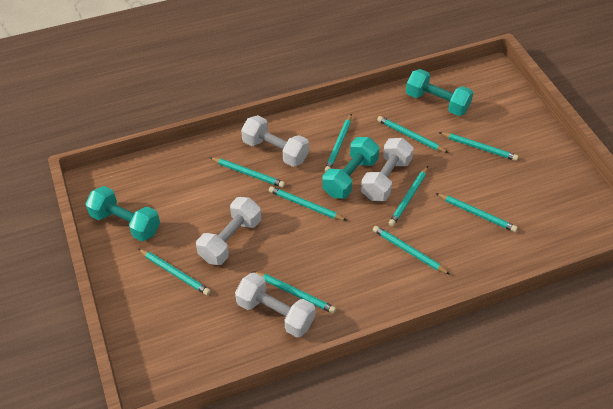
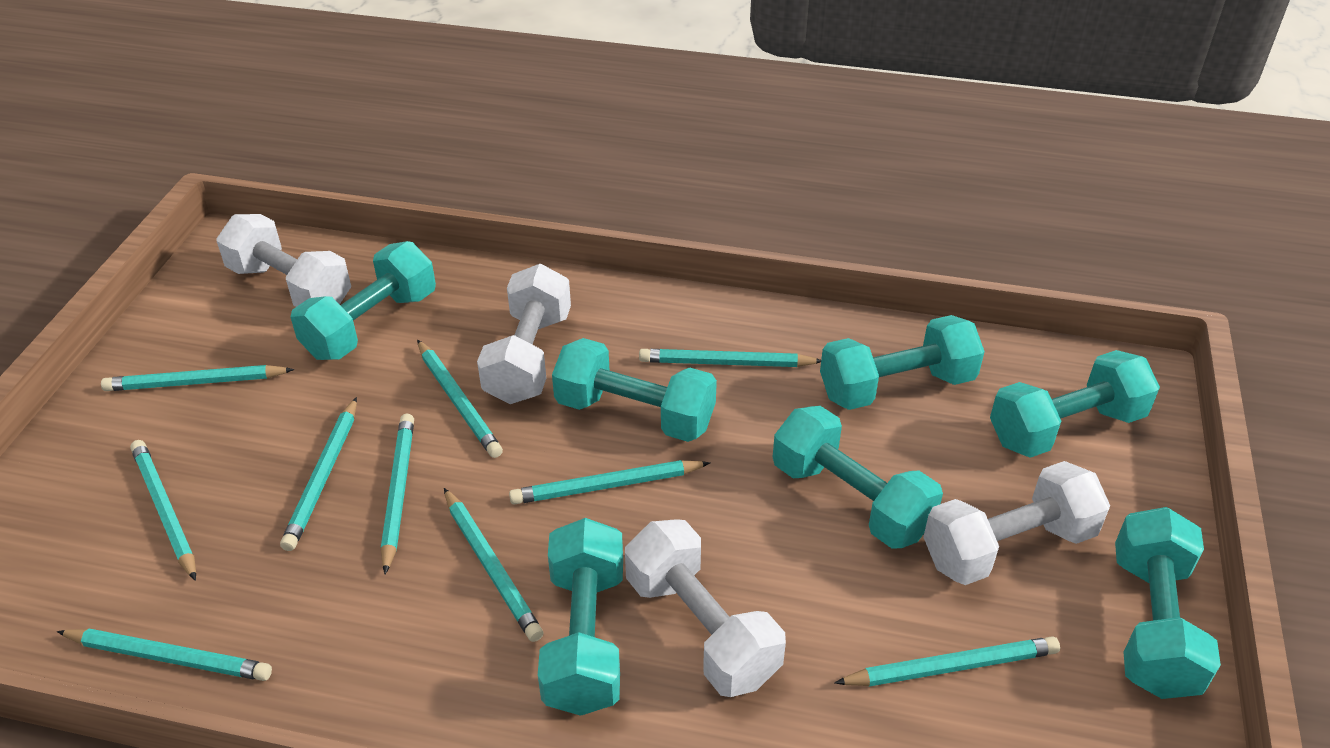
turquoise dumbbell: 3 -> 7

